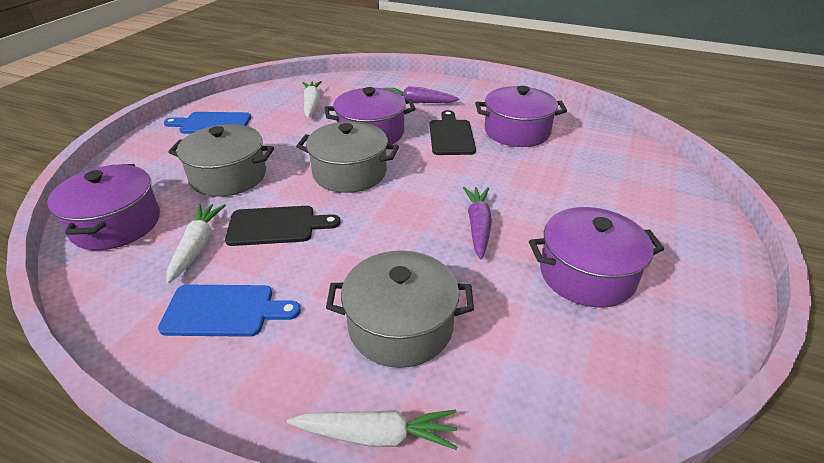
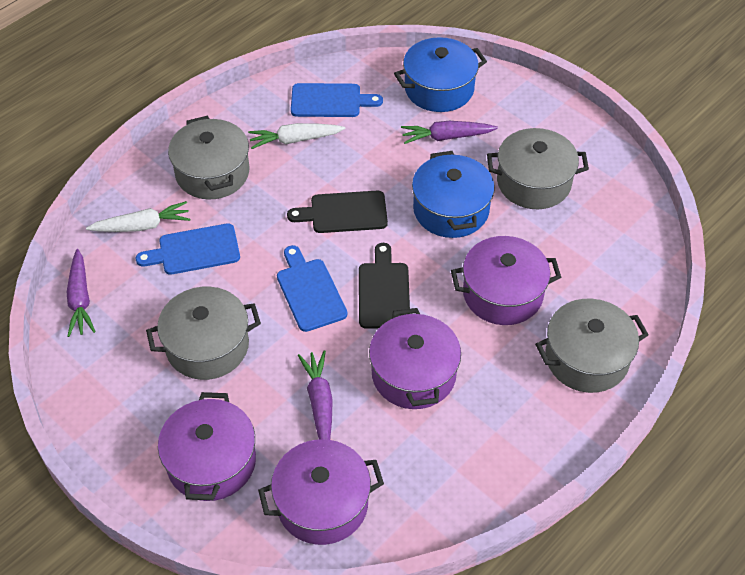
blue cutting board: 2 -> 3
blue pot: 0 -> 2
grey pot: 3 -> 4
purple carrot: 2 -> 3
white carrot: 3 -> 2

